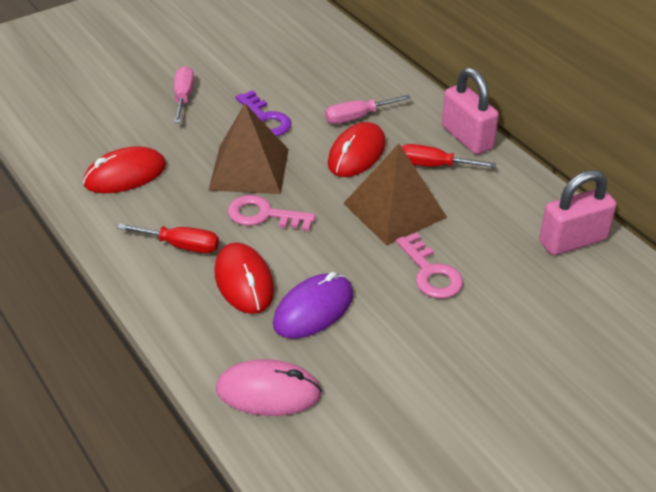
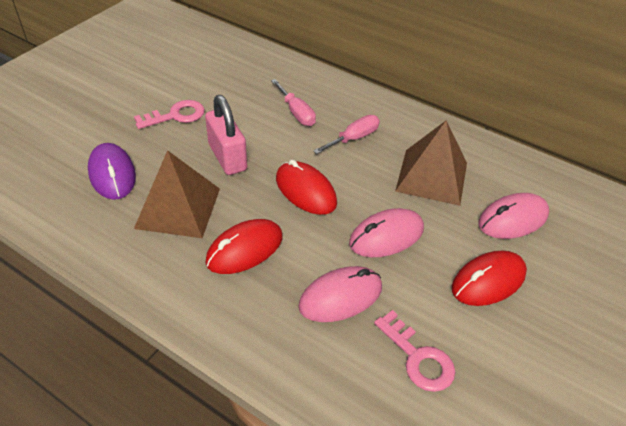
pink mouse: 1 -> 3
pink padlock: 2 -> 1
purple key: 1 -> 0
red screwdriver: 2 -> 0

